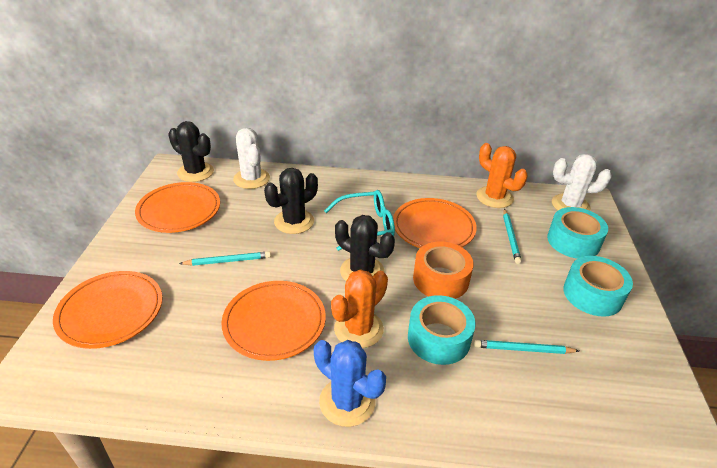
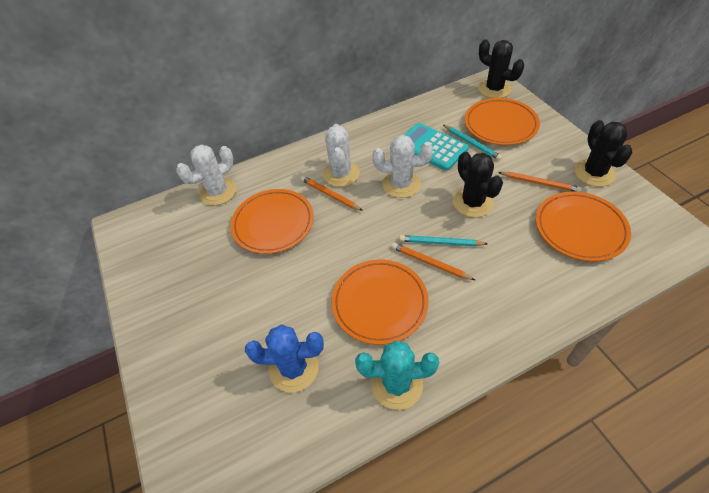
orange cactus: 2 -> 0
orange pencil: 0 -> 3
orange tape: 1 -> 0
turquoise cactus: 0 -> 1
turquoise calculator: 0 -> 1
turquoise glasses: 1 -> 0
turquoise pencil: 3 -> 2
turquoise tape: 3 -> 0
white cactus: 2 -> 3

